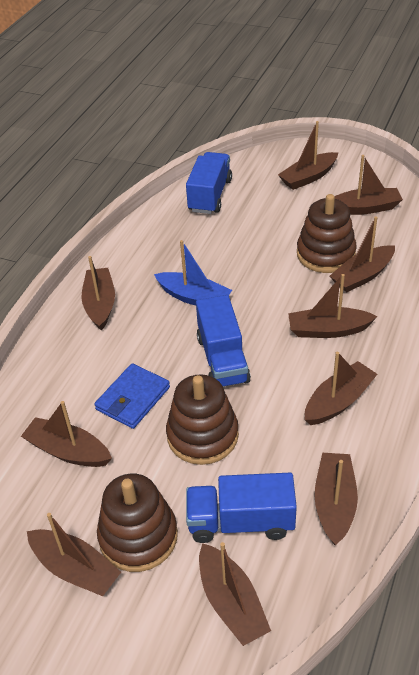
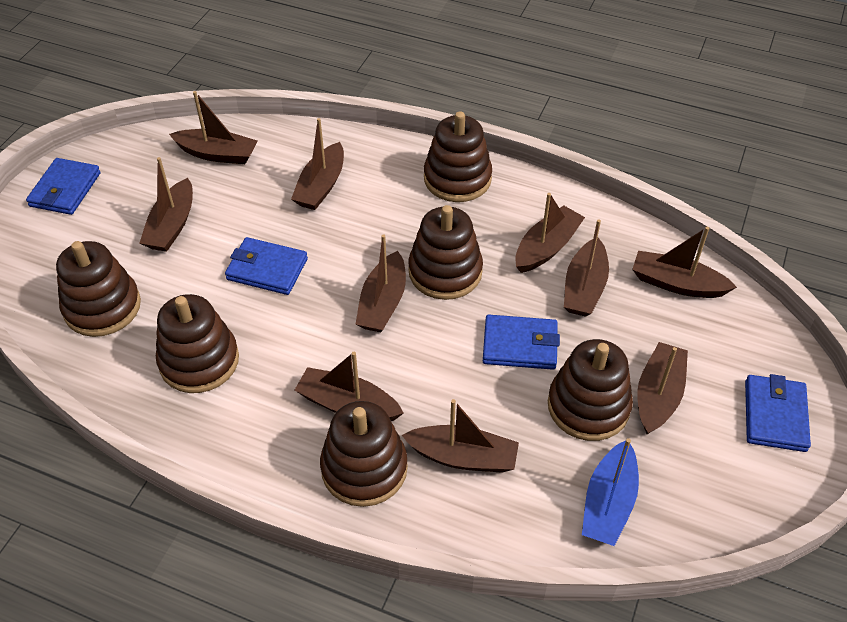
blue truck: 3 -> 0
blue wallet: 1 -> 4
brown stacking toy: 3 -> 6

